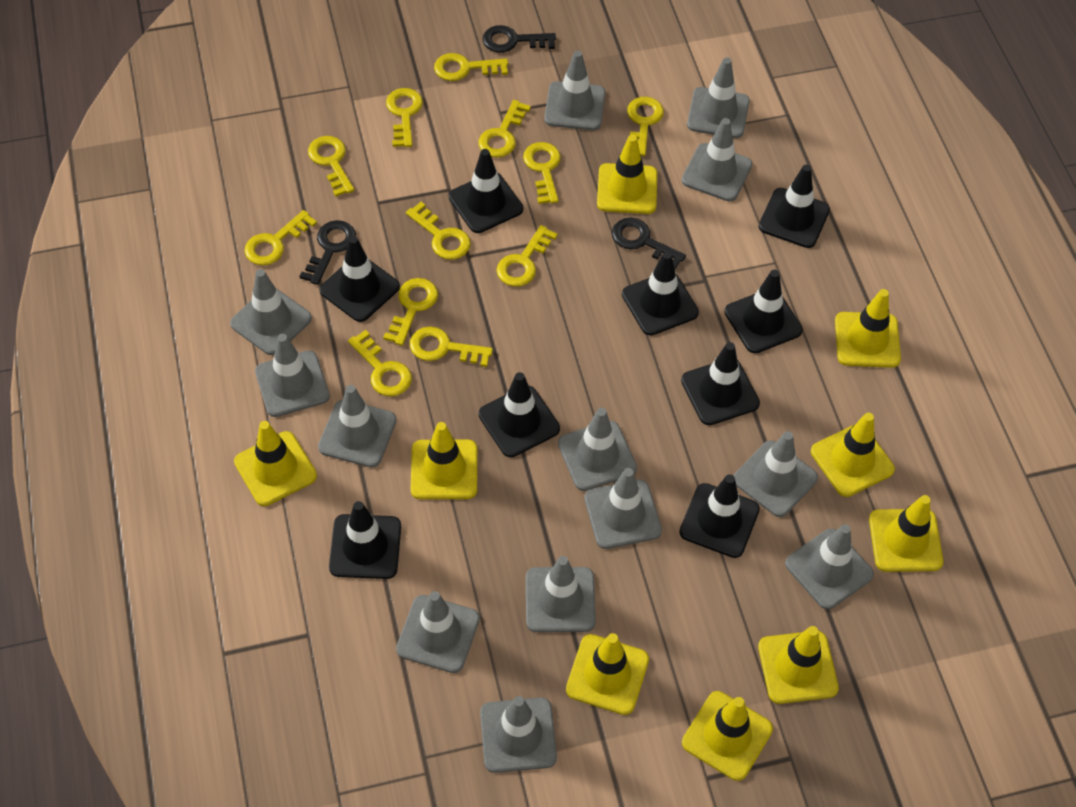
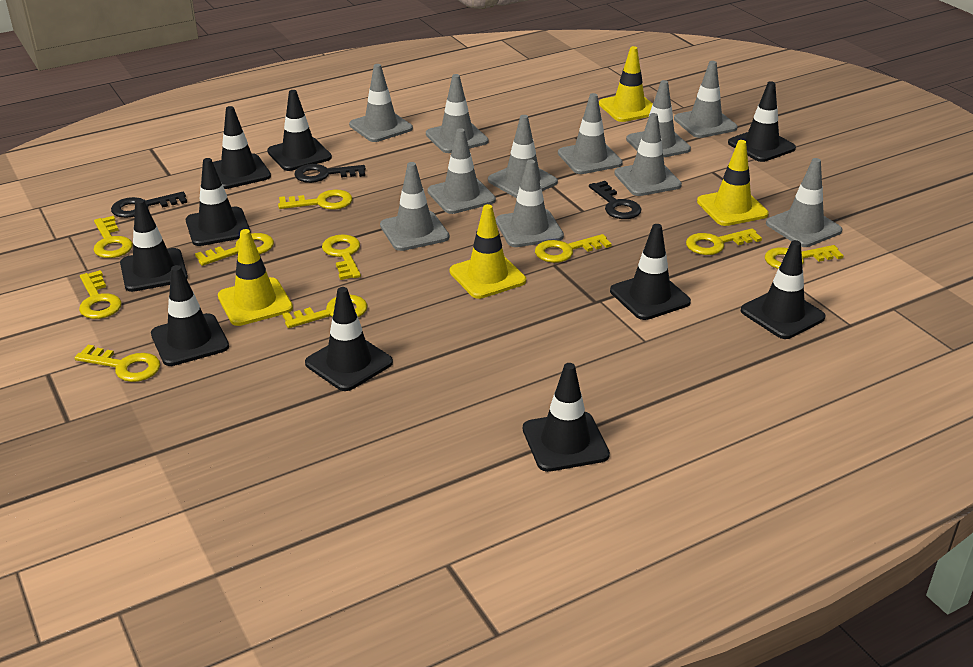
black traffic cone: 9 -> 10
grey traffic cone: 13 -> 11
yellow key: 12 -> 10
yellow traffic cone: 9 -> 4

